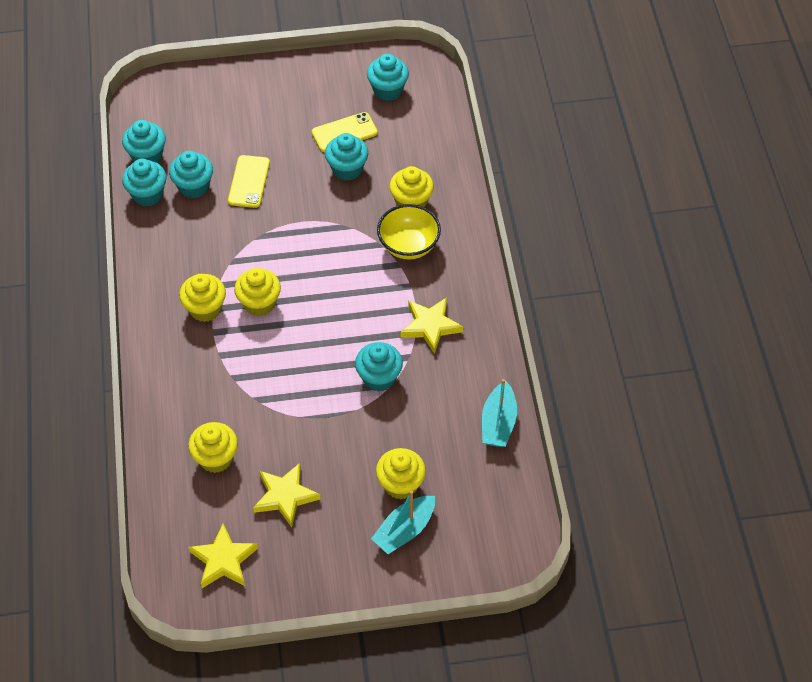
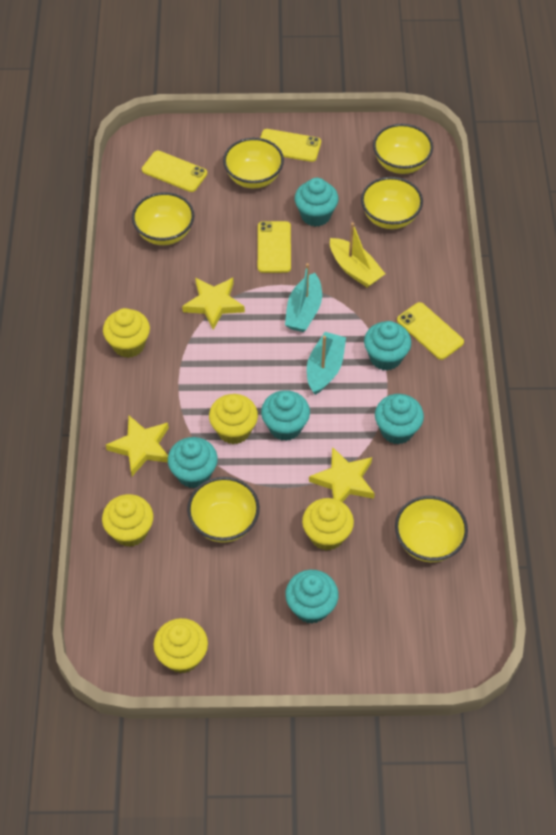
yellow boat: 0 -> 1
yellow bowl: 1 -> 6
yellow phone: 2 -> 4

